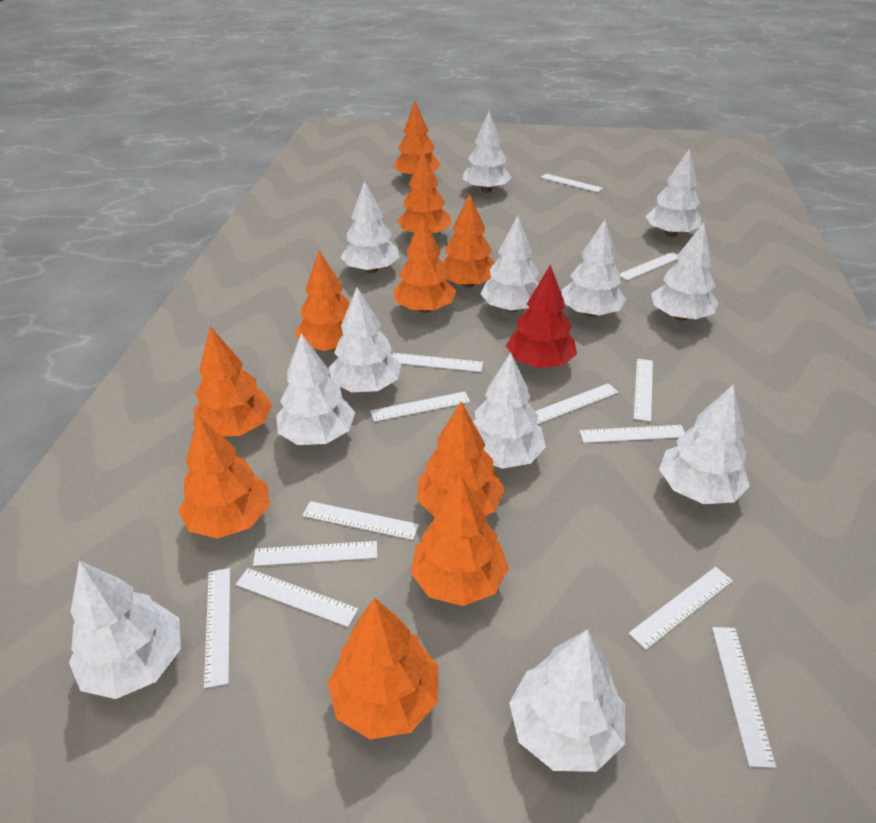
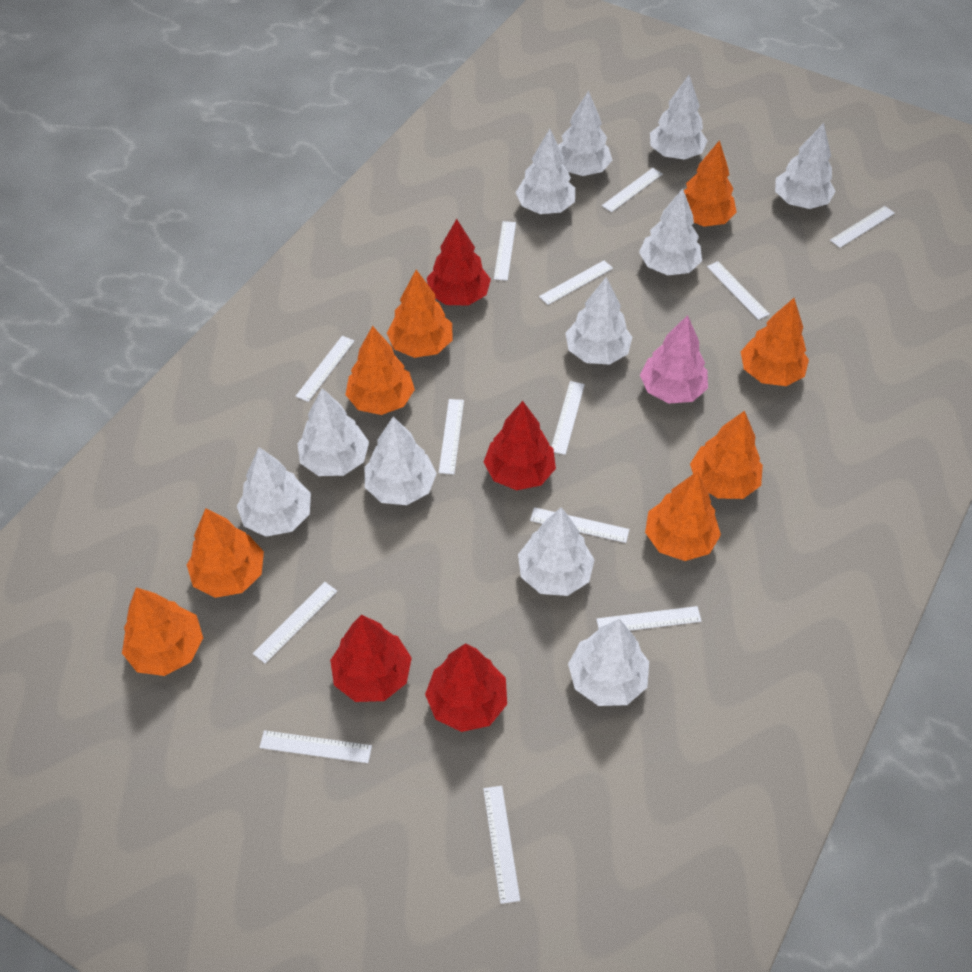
orange tree: 10 -> 8
pink tree: 0 -> 1
red tree: 1 -> 4
white tree: 12 -> 11

